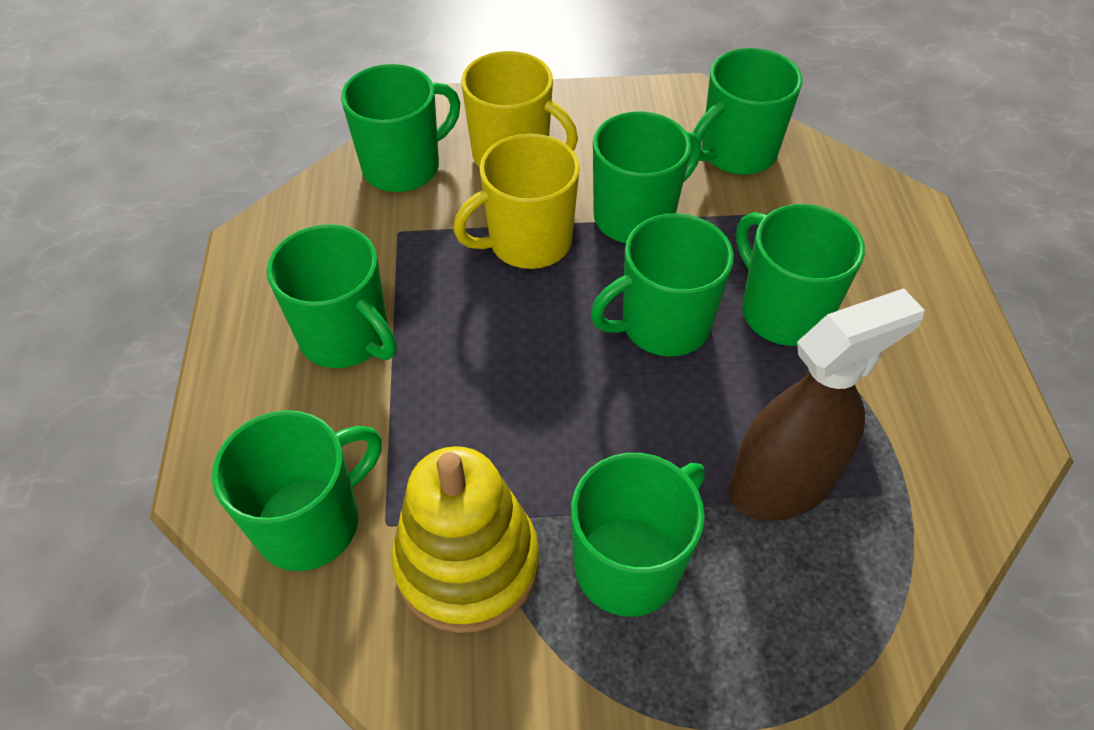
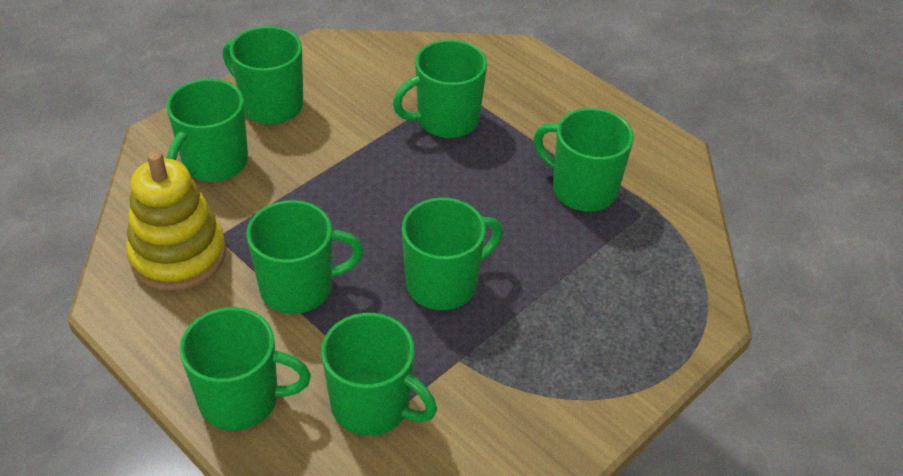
brown spray bottle: 1 -> 0
yellow mug: 2 -> 0

